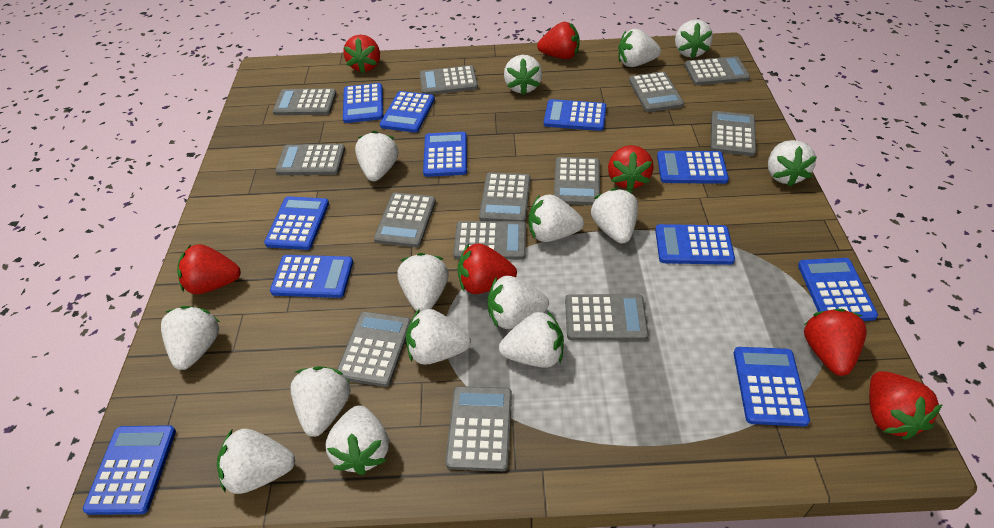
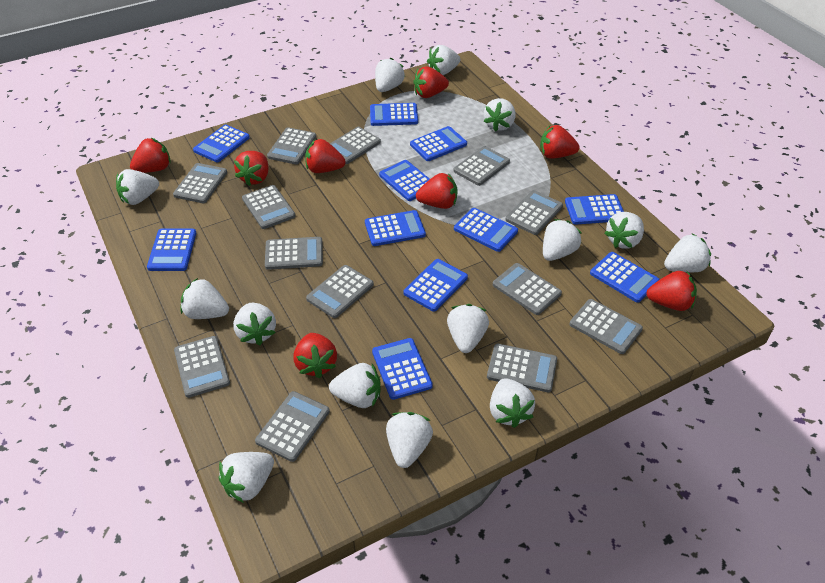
red strawberry: 7 -> 8
white strawberry: 15 -> 14

